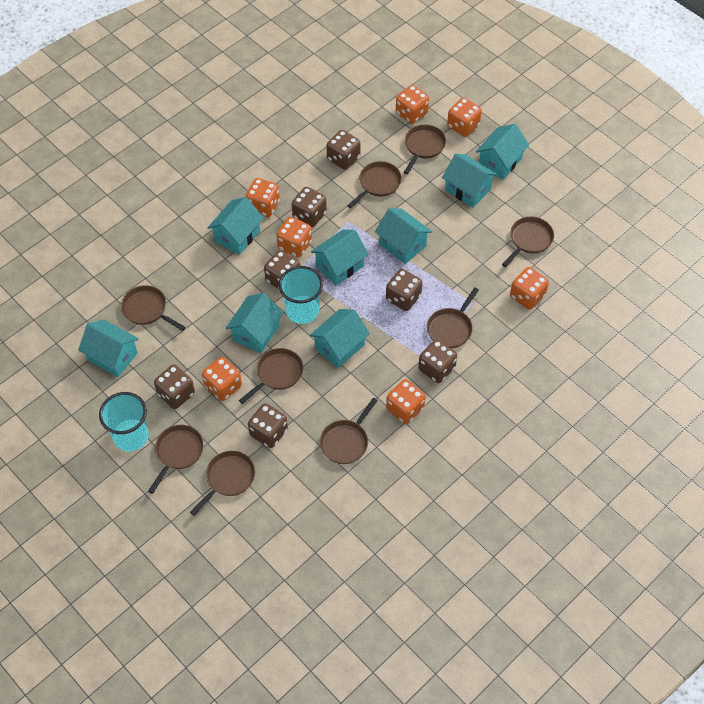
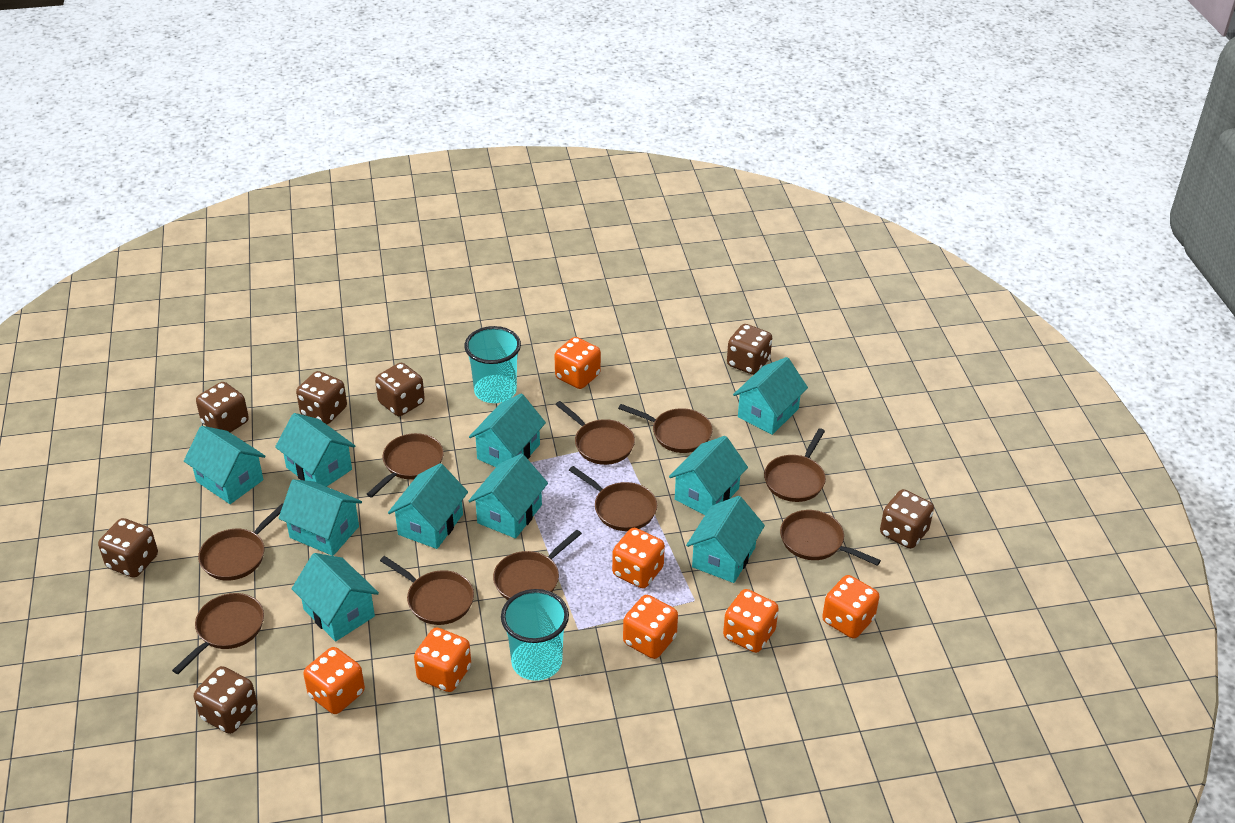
brown pan: 9 -> 10
turquoise house: 8 -> 10

